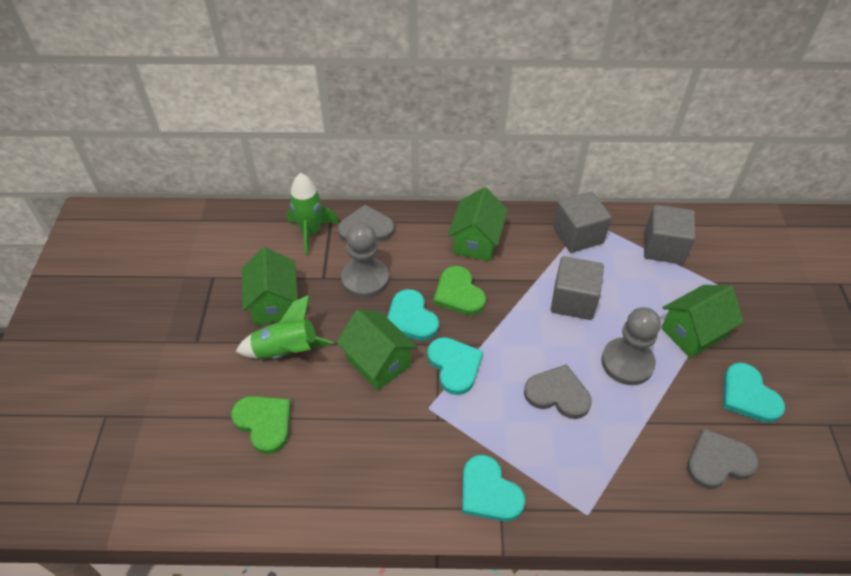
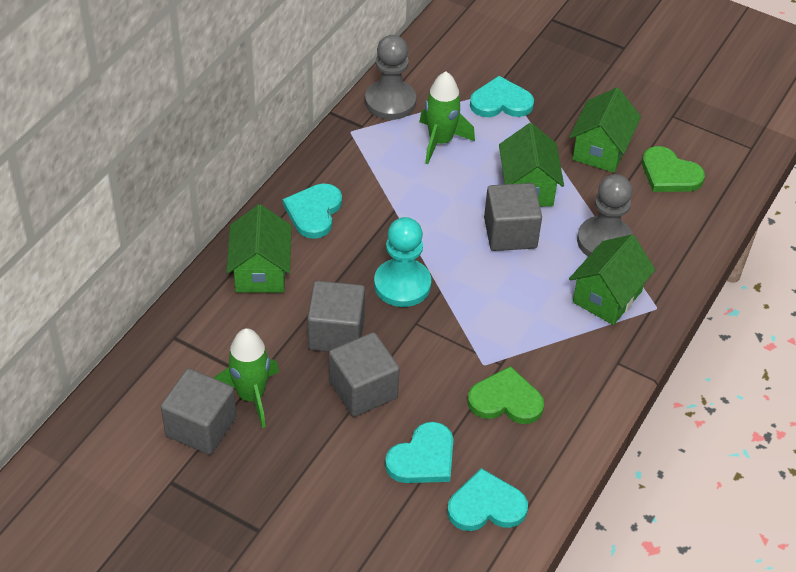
grey cube: 3 -> 4
grey heart: 3 -> 0
turquoise pawn: 0 -> 1

